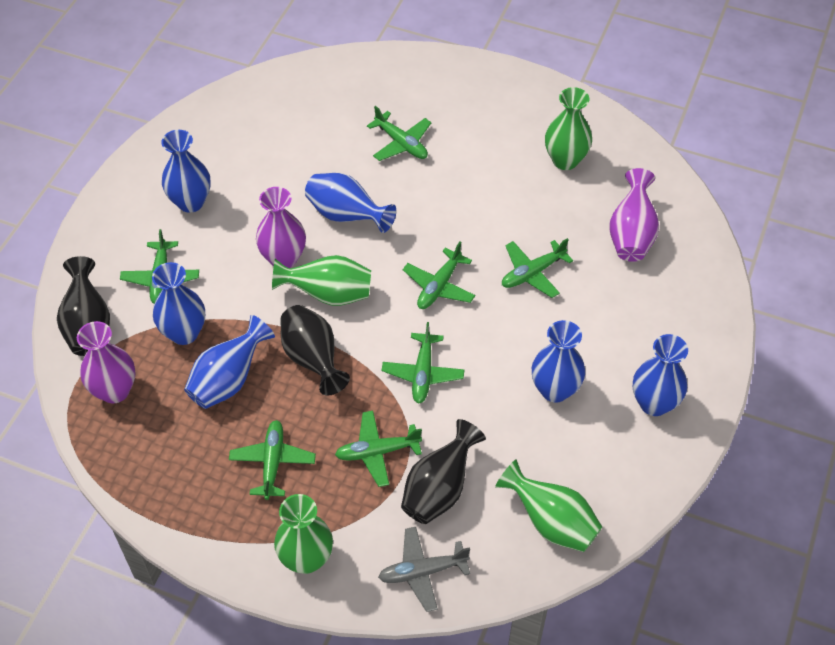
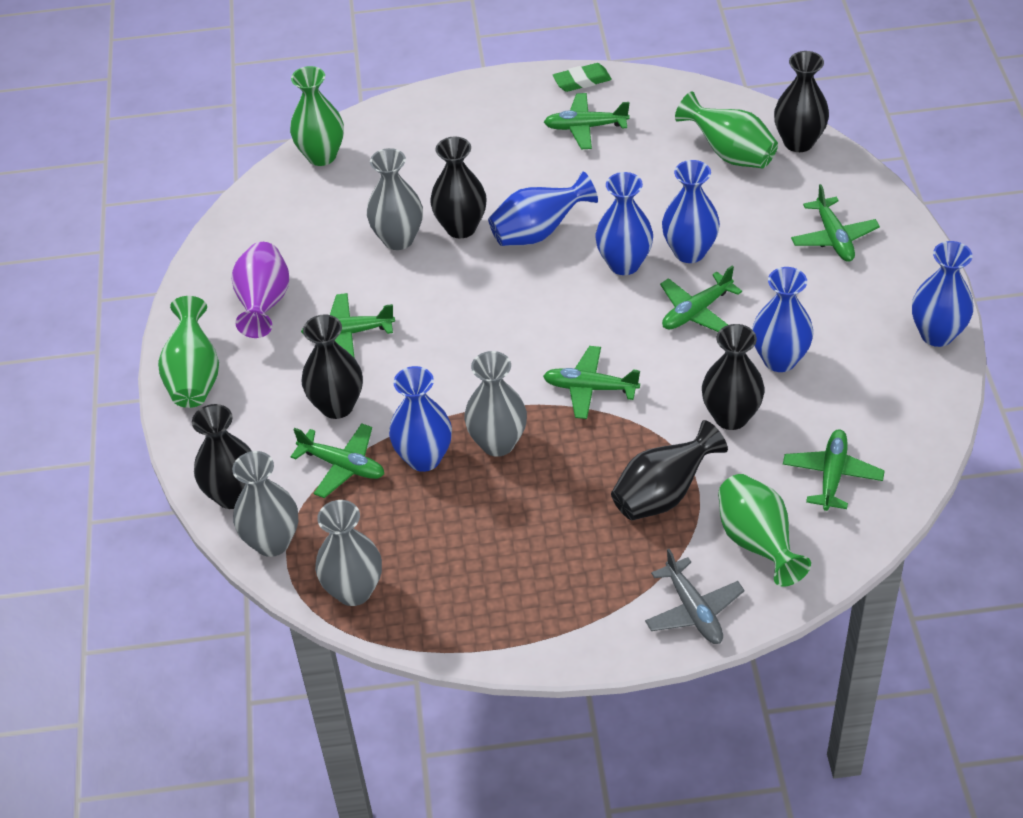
black vase: 3 -> 6
green eraser: 0 -> 1
grey vase: 0 -> 4
purple vase: 3 -> 1

